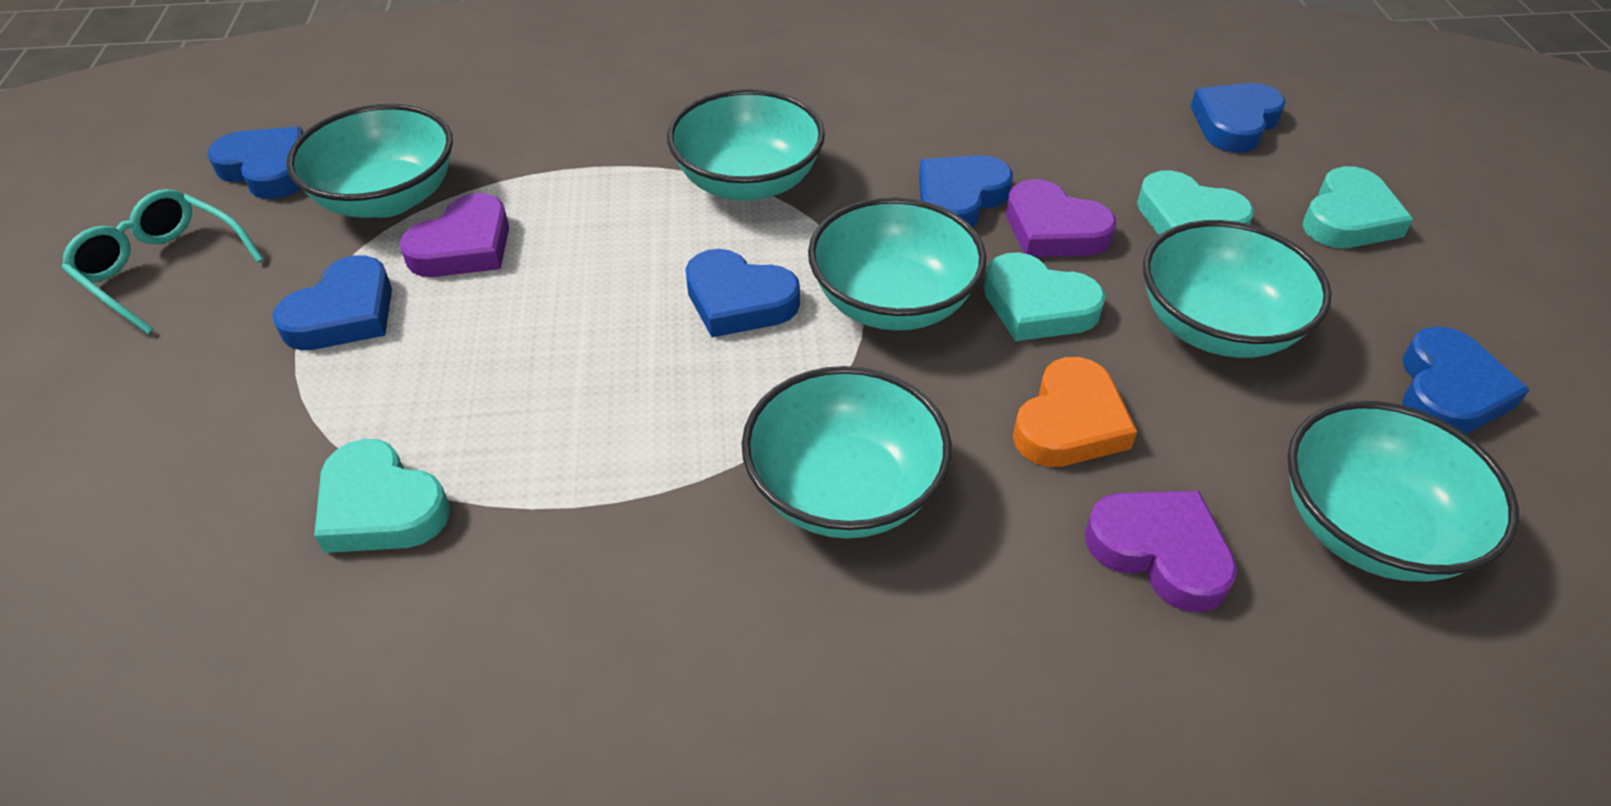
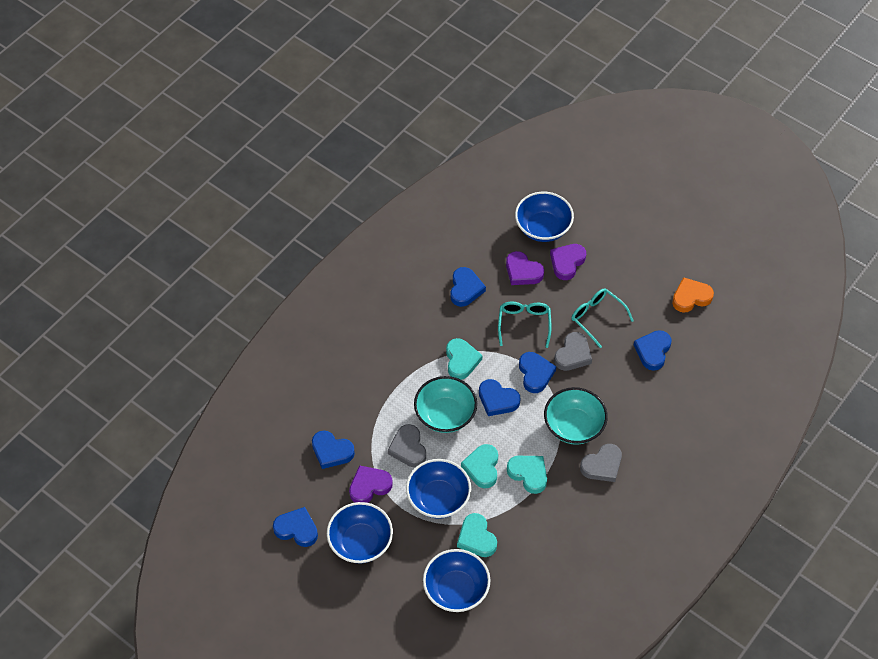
blue bowl: 0 -> 4
grey heart: 0 -> 3
turquoise bowl: 6 -> 2
turquoise glasses: 1 -> 2

